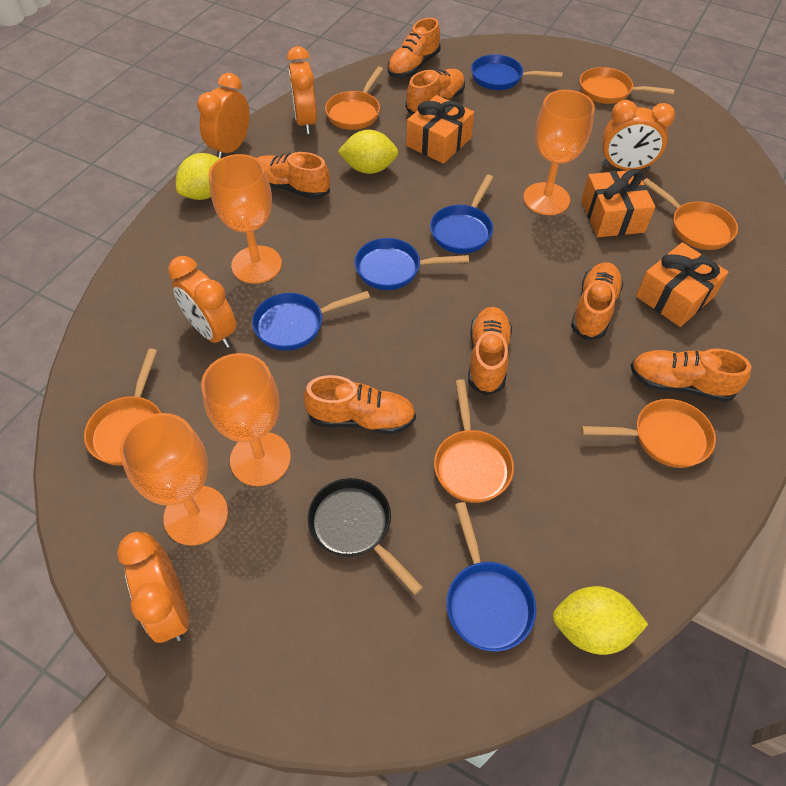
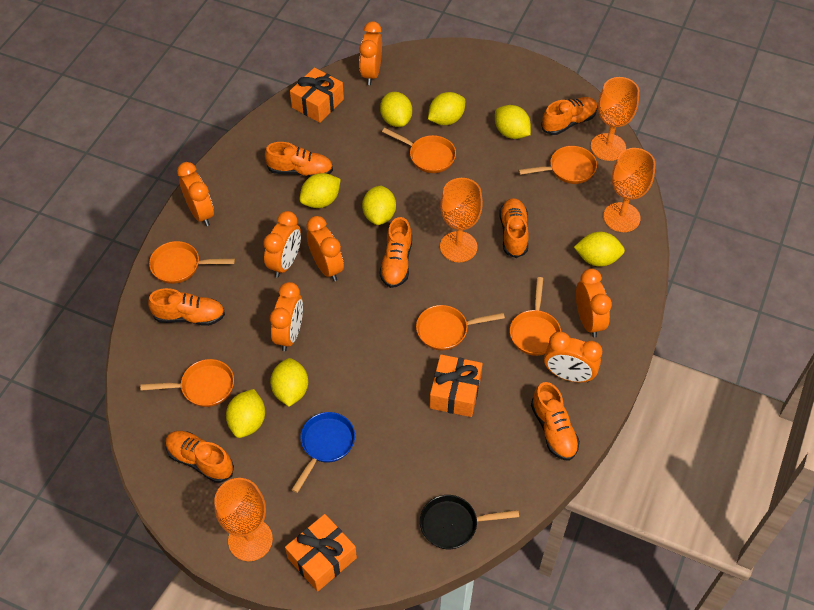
blue pan: 5 -> 1
orange clock: 5 -> 7
yellow lemon: 3 -> 8

